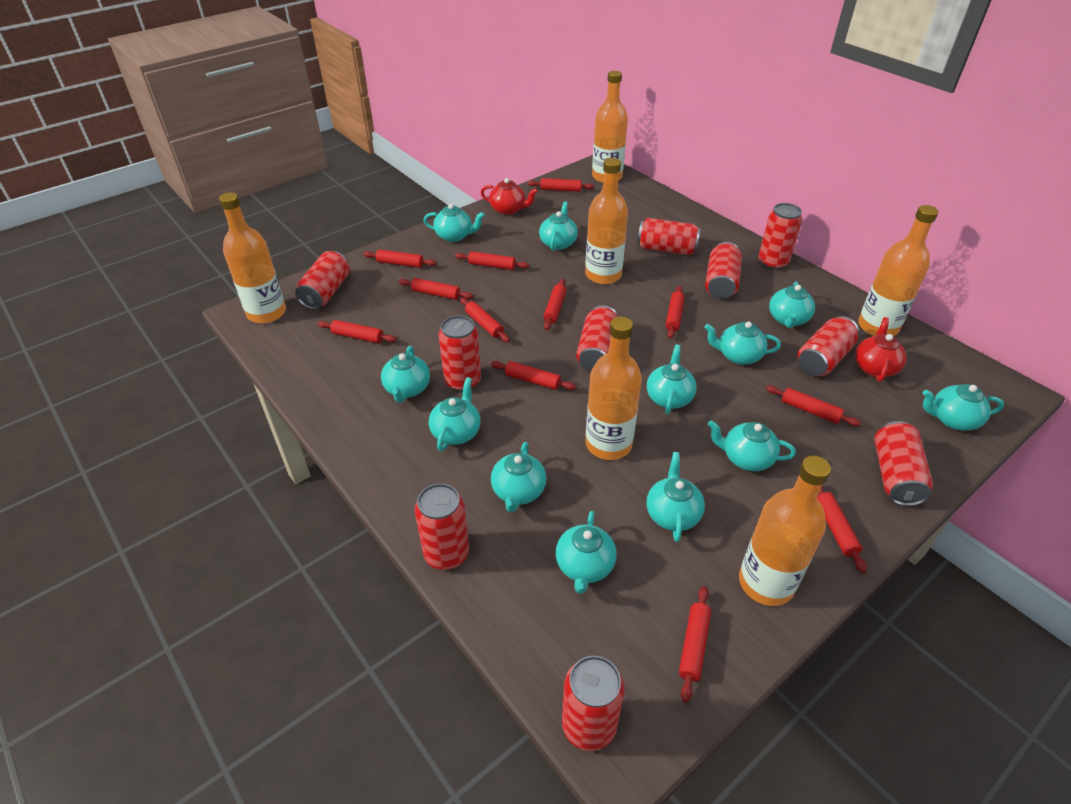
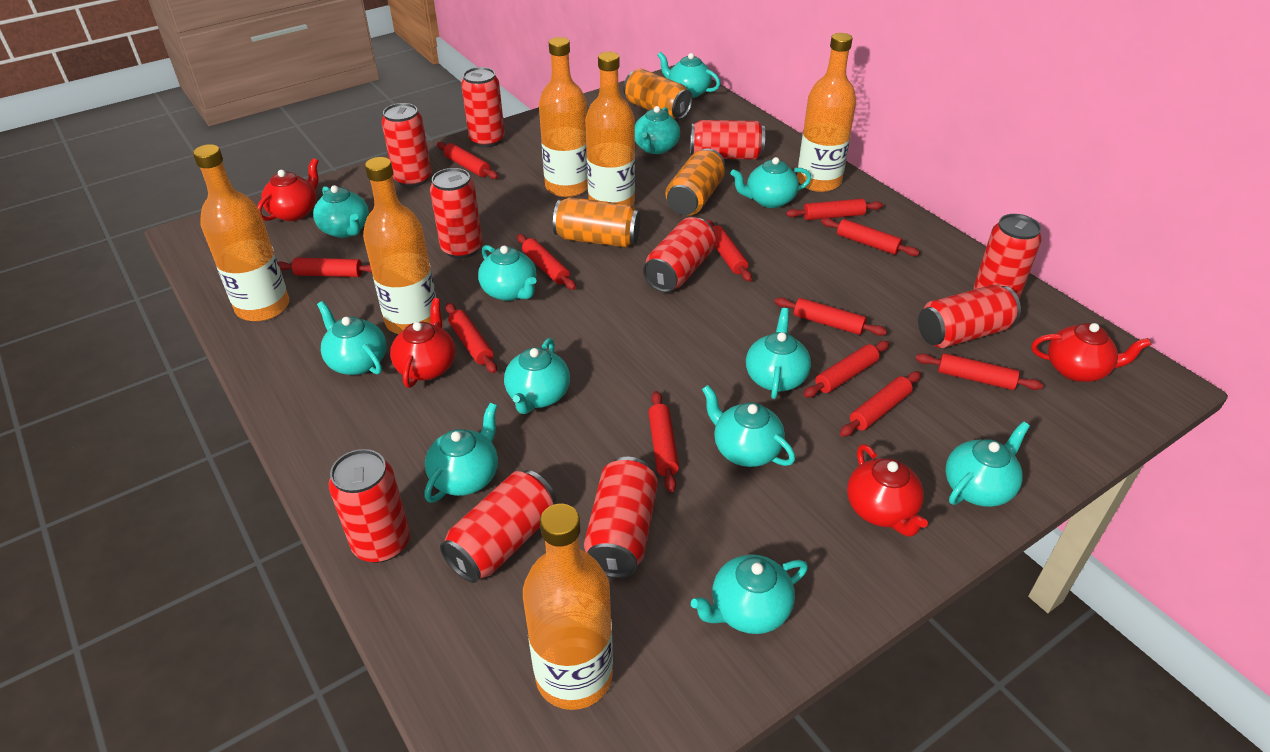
orange can: 0 -> 3
red teapot: 2 -> 4

